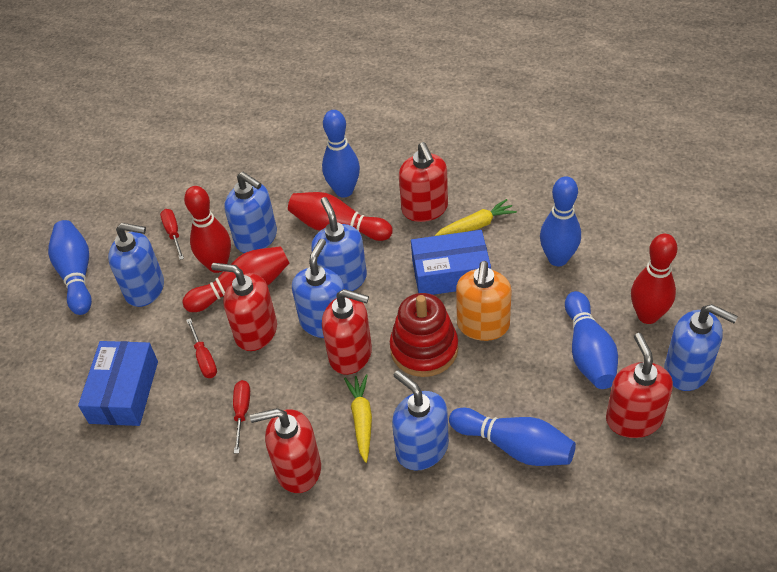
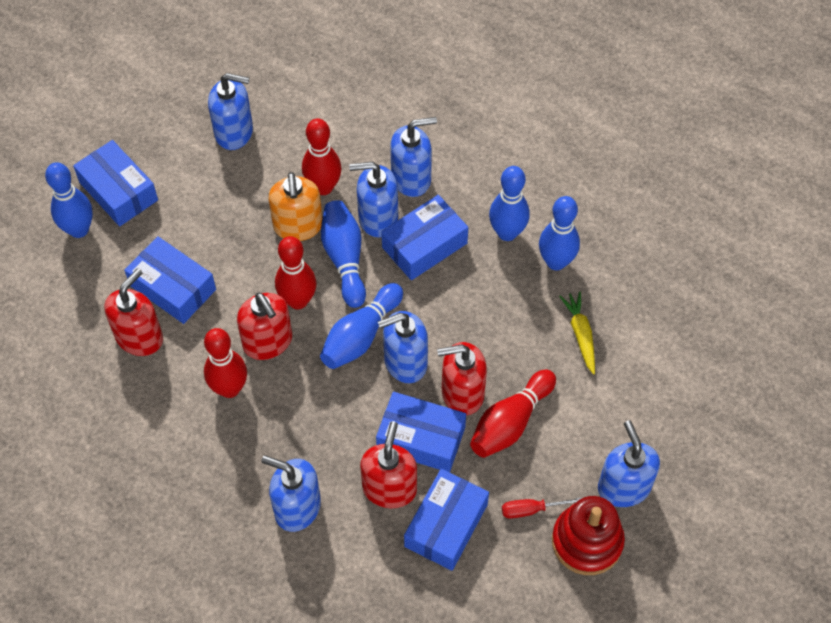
blue box: 2 -> 5
red screwdriver: 3 -> 1
red soap dispenser: 5 -> 4
yellow carrot: 2 -> 1

